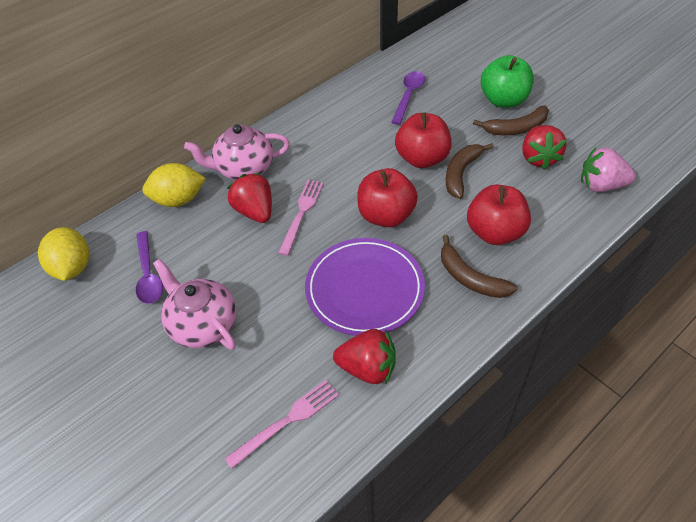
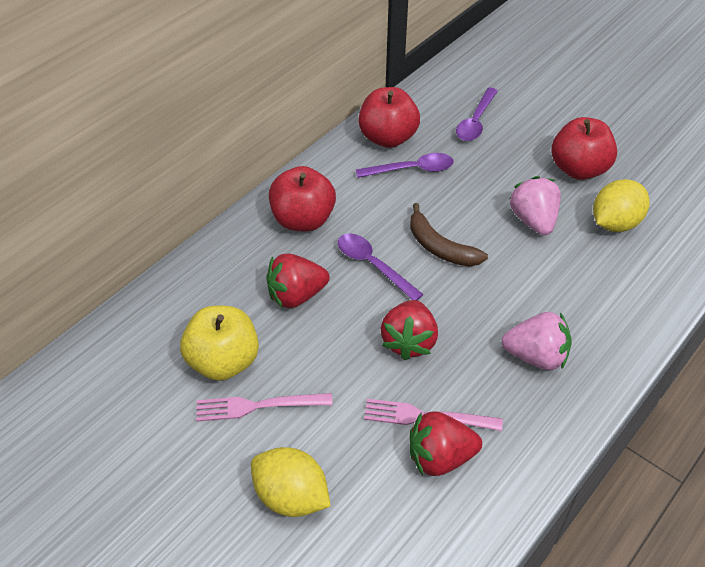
brown banana: 3 -> 1
green apple: 1 -> 0
pink strawberry: 1 -> 2
pink teapot: 2 -> 0
purple plate: 1 -> 0
purple spoon: 2 -> 3
yellow apple: 0 -> 1

